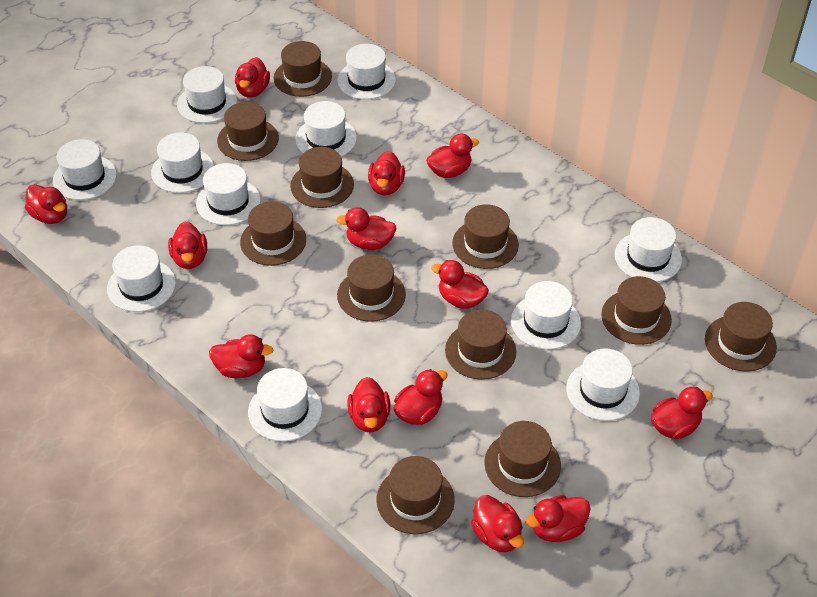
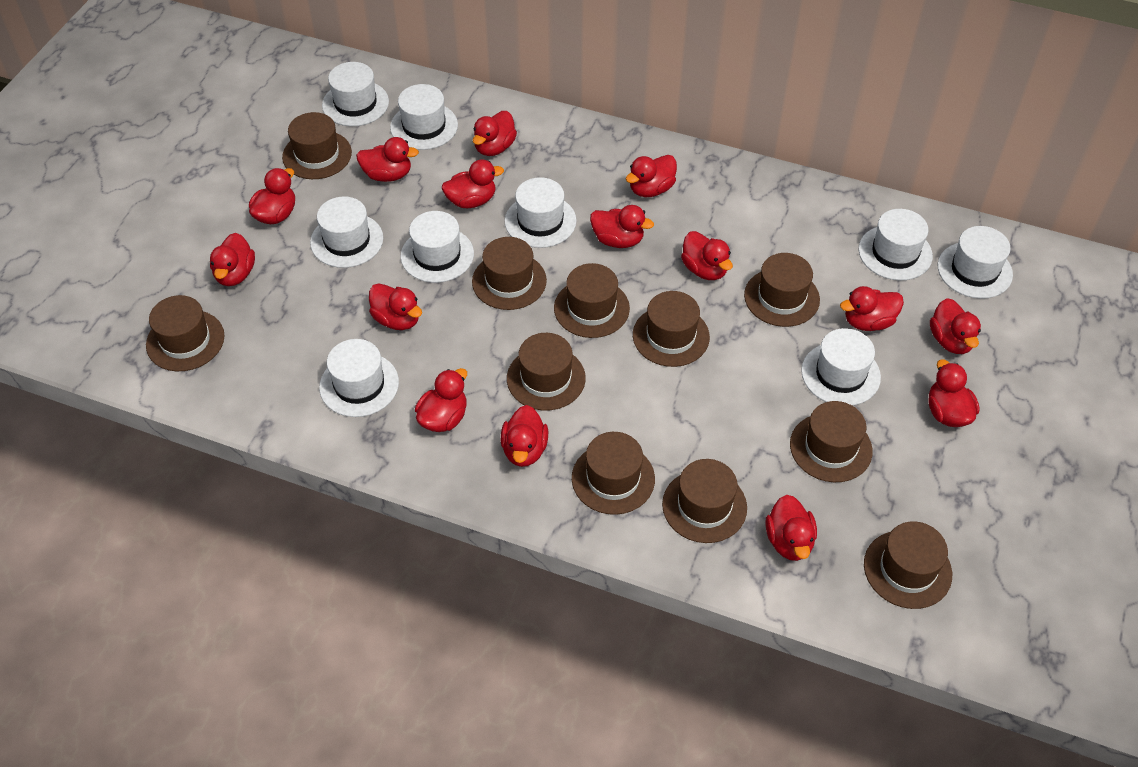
red duck: 13 -> 15
white hat: 11 -> 9

